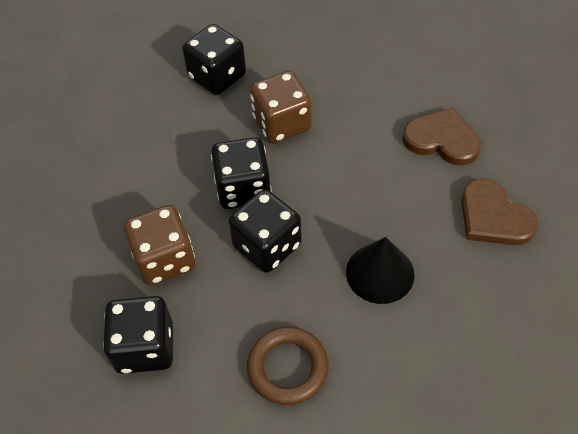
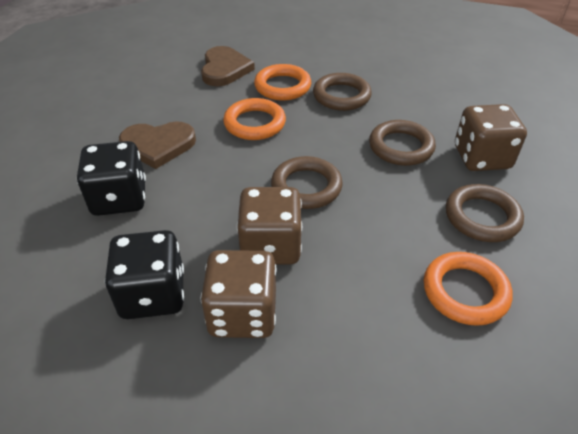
black cone: 1 -> 0
black dice: 4 -> 2
brown dice: 2 -> 3
brown ring: 1 -> 4
orange ring: 0 -> 3

